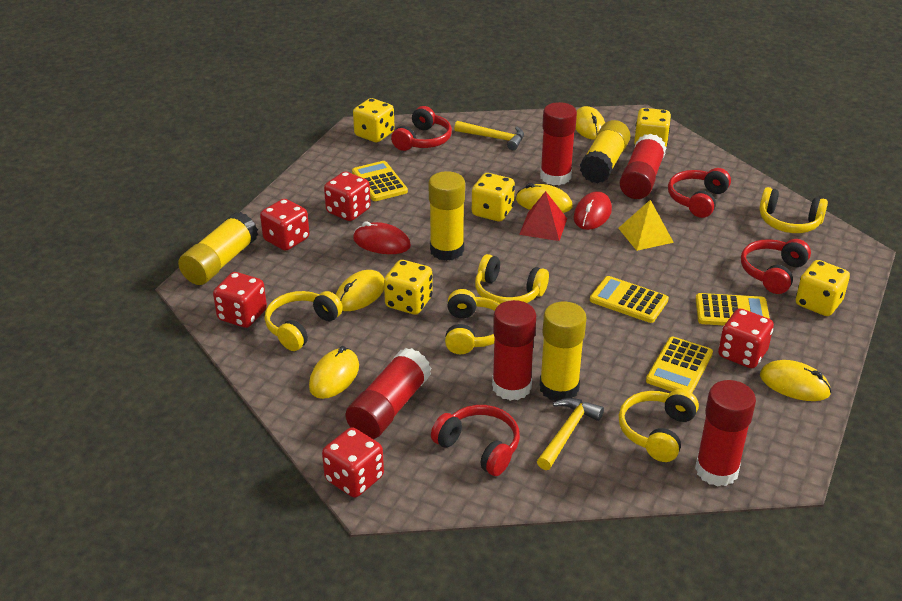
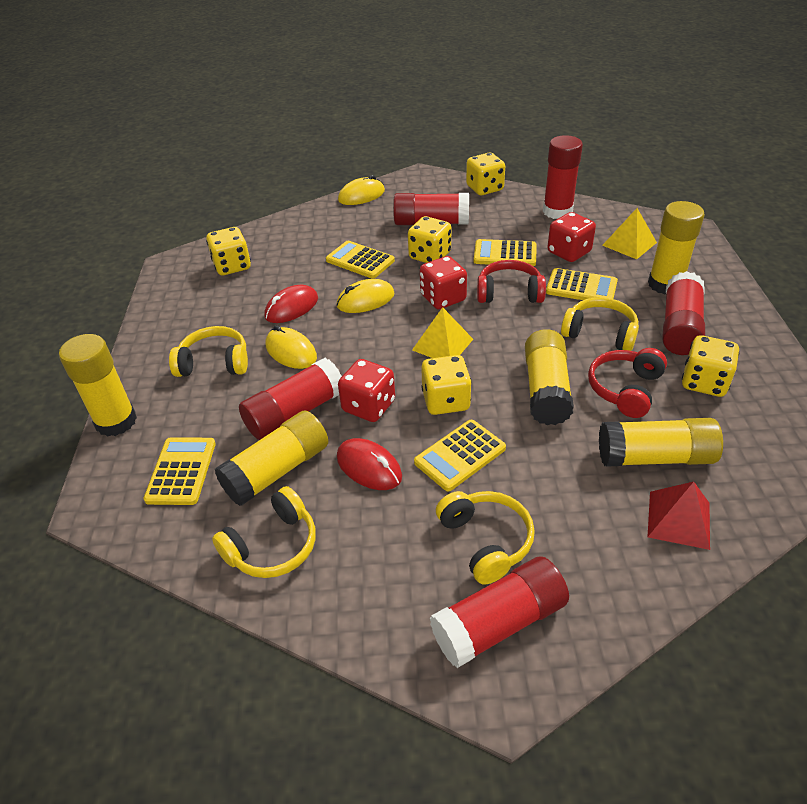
red dice: 5 -> 3
red headphones: 4 -> 2
yellow calculator: 4 -> 5
yellow glue stick: 4 -> 5
yellow hammer: 2 -> 0
yellow headphones: 5 -> 4
yellow mouse: 5 -> 3
yellow pyramid: 1 -> 2

